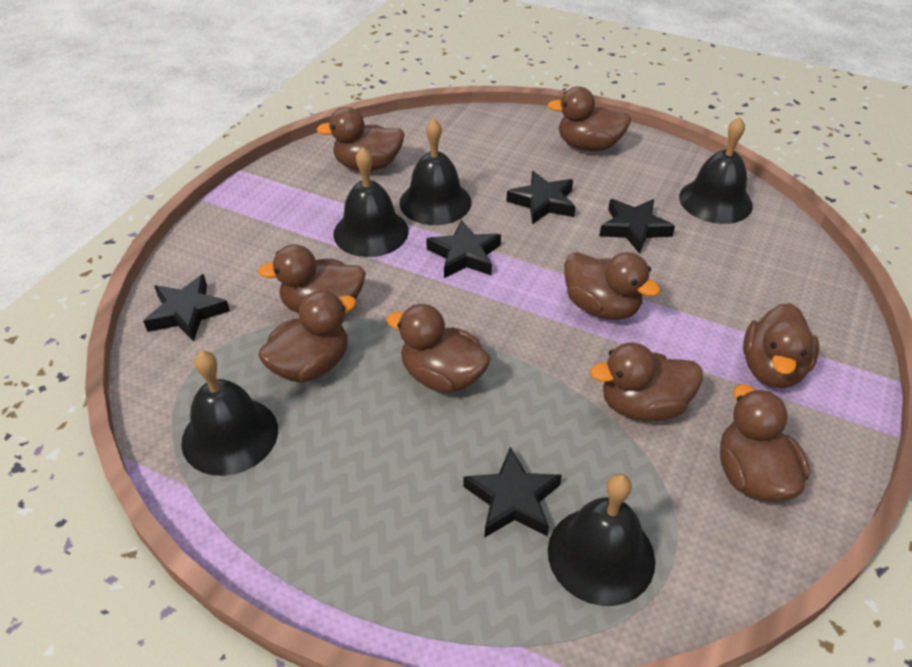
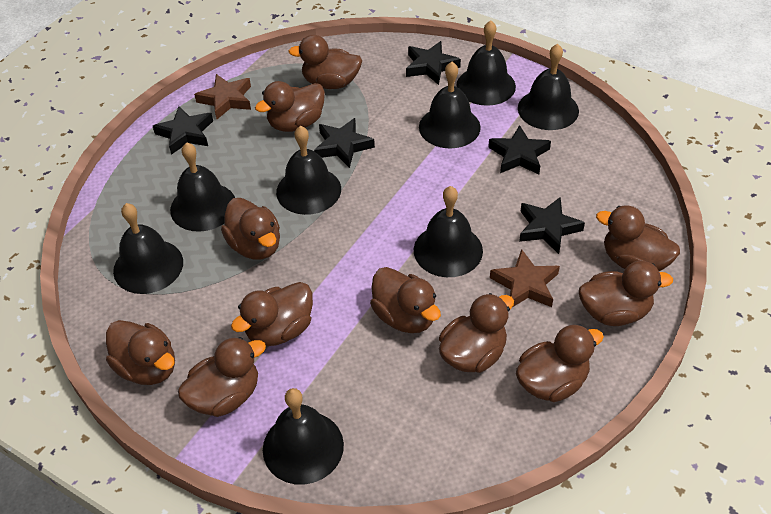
black bell: 5 -> 8
brown duck: 9 -> 11
brown star: 0 -> 2

